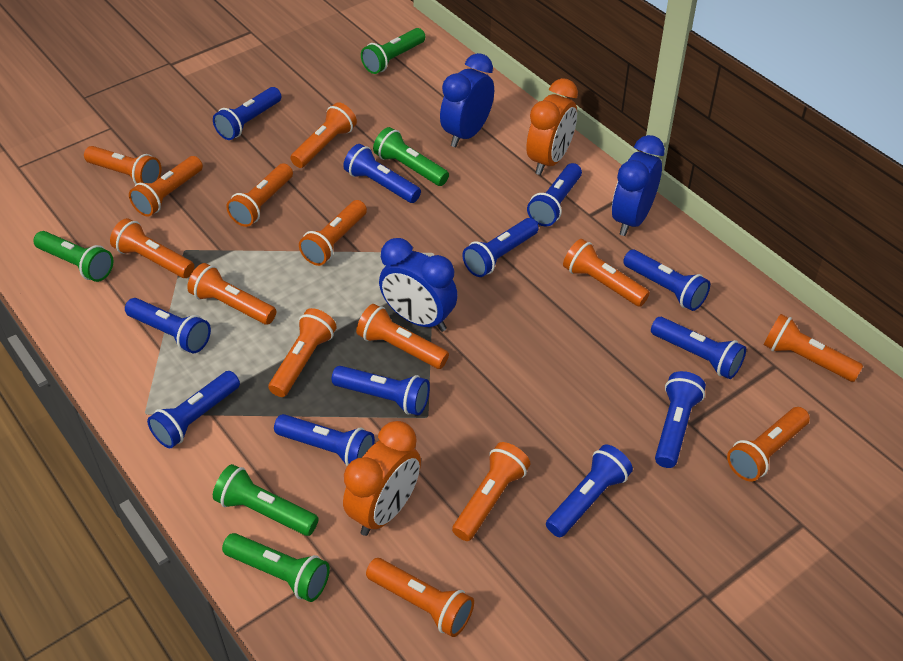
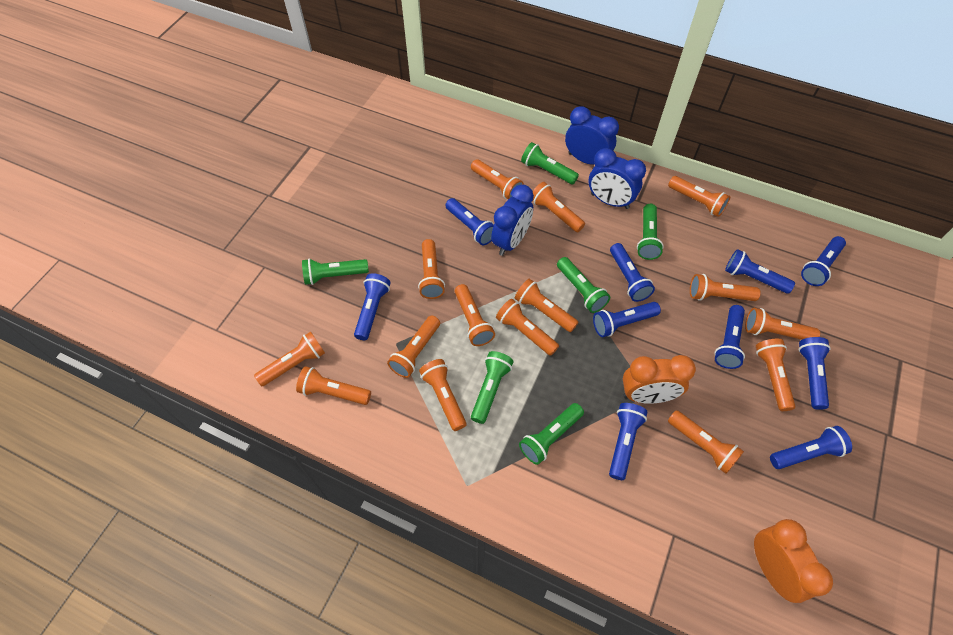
blue flashlight: 12 -> 10
green flashlight: 5 -> 6
orange flashlight: 14 -> 15

